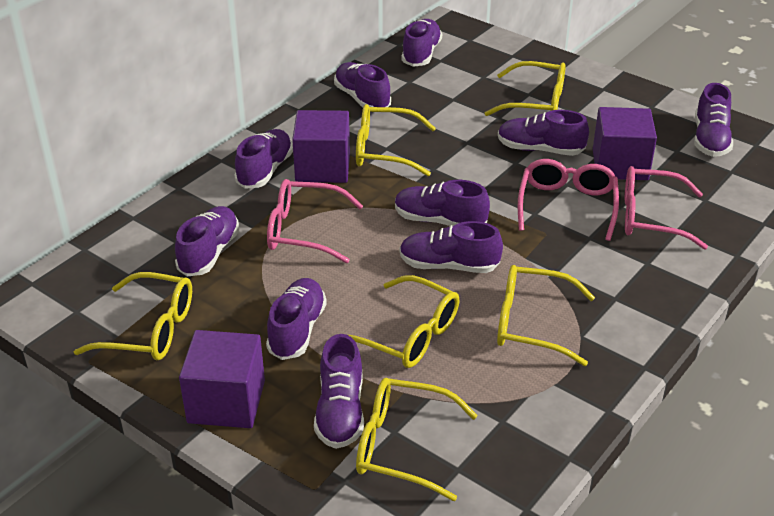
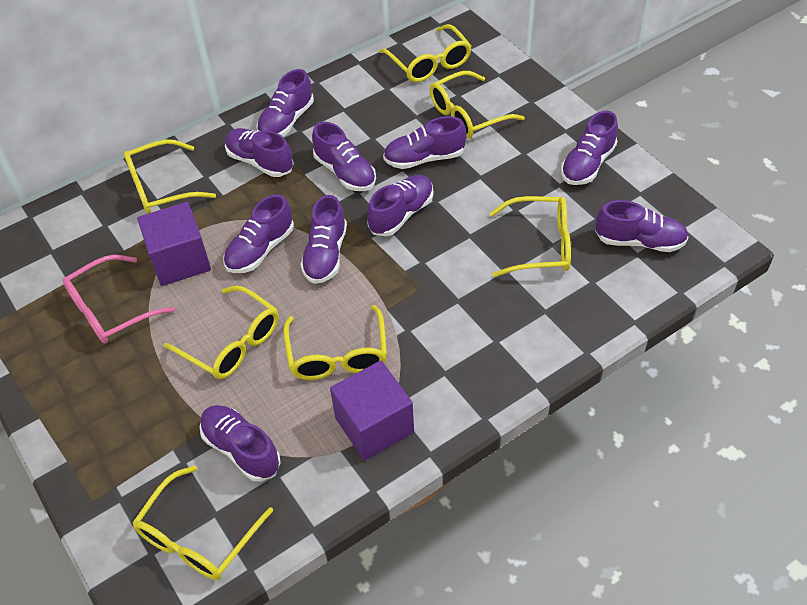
pink glasses: 3 -> 1
purple cube: 3 -> 2
yellow glasses: 6 -> 7

